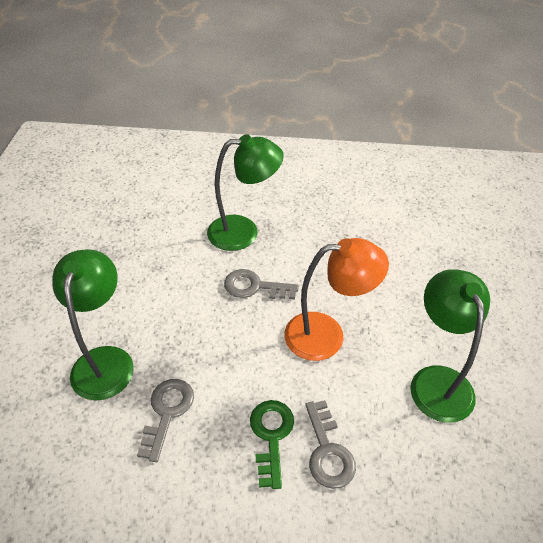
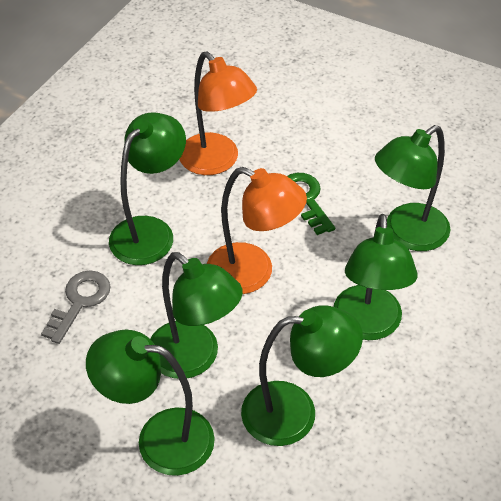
green lamp: 3 -> 6
grey key: 3 -> 1
orange lamp: 1 -> 2

